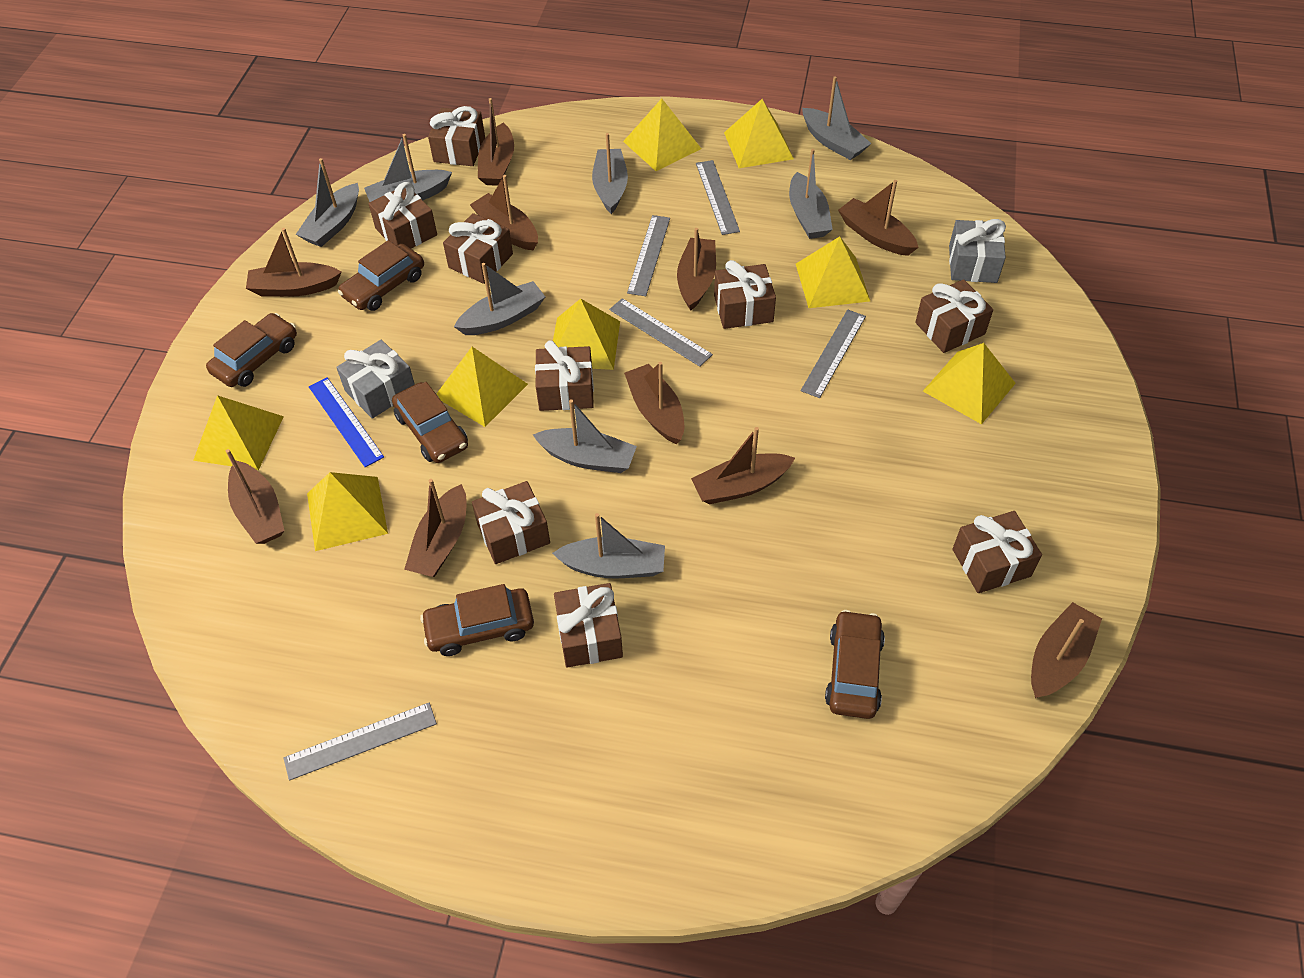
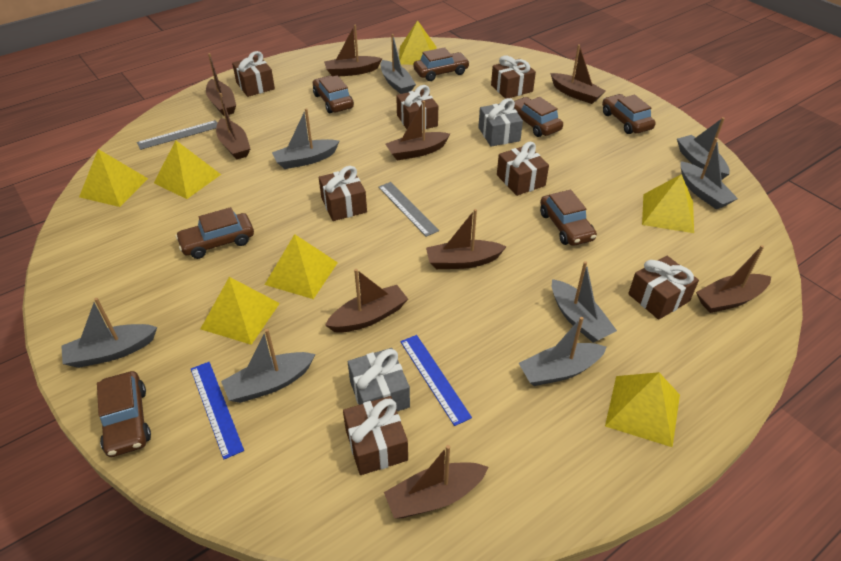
blue ruler: 1 -> 2
brown boat: 10 -> 9
brown car: 5 -> 7
brown gift: 9 -> 7
grey ruler: 5 -> 2
yellow pyramid: 8 -> 7

